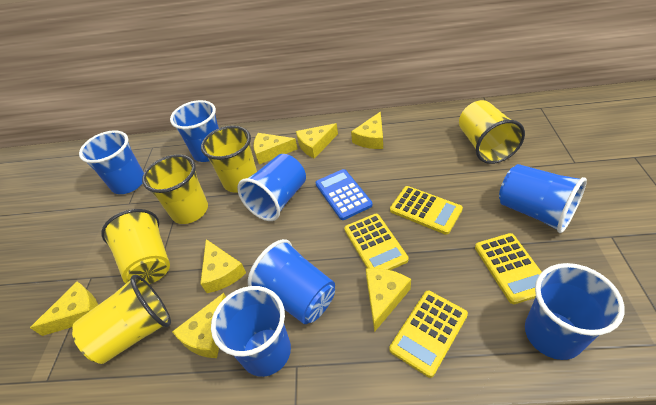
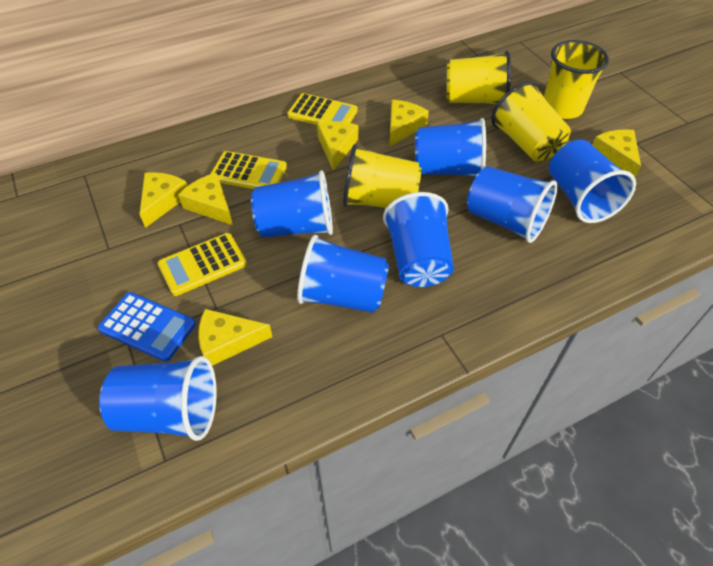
yellow calculator: 4 -> 3
yellow cheese: 7 -> 6
yellow cup: 5 -> 4

